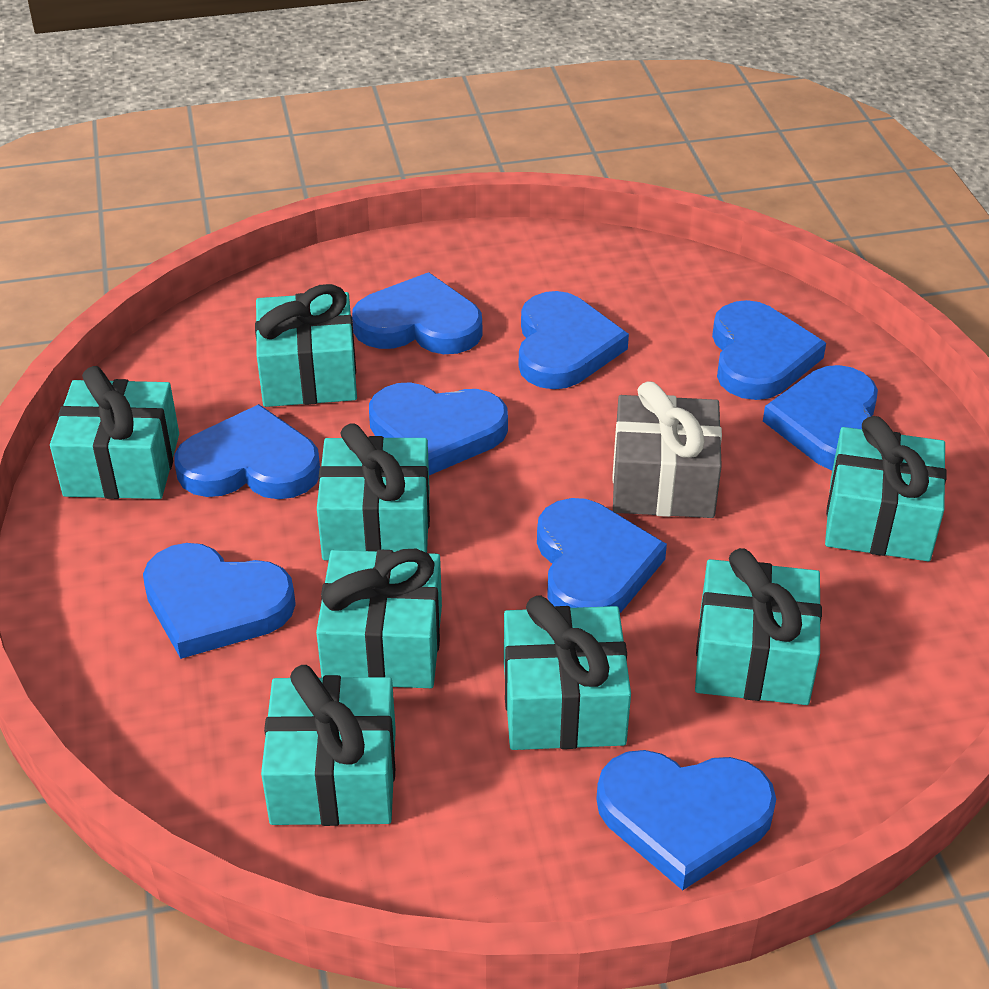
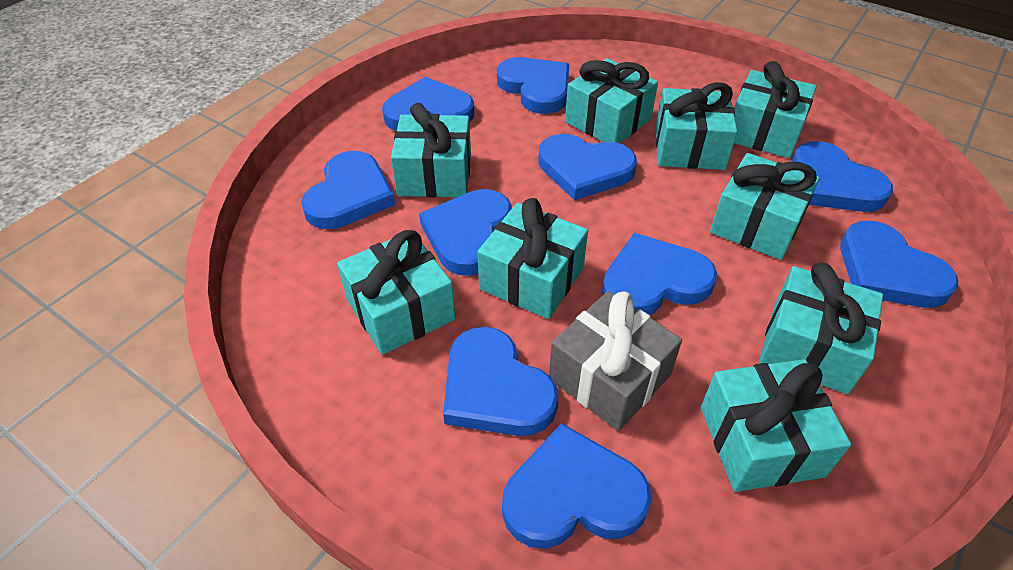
blue heart: 9 -> 10
turquoise gift: 8 -> 9

